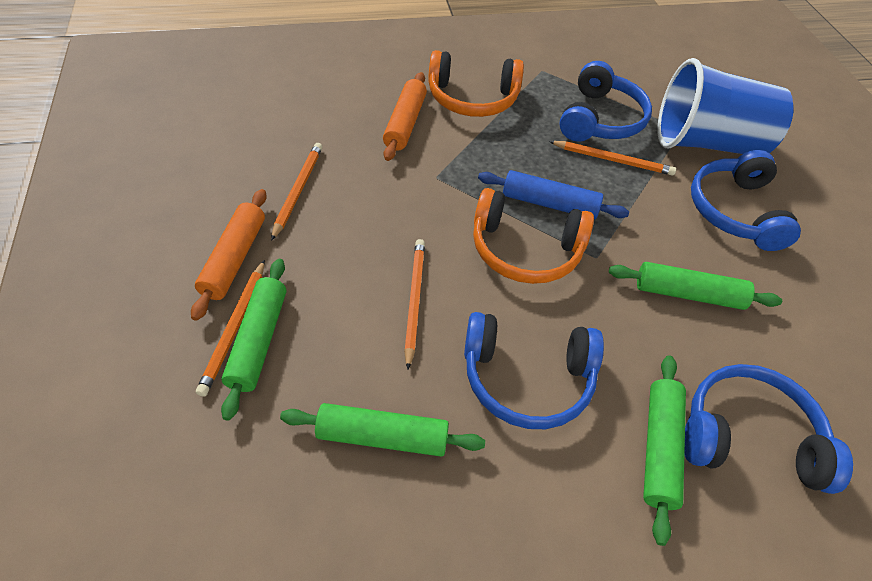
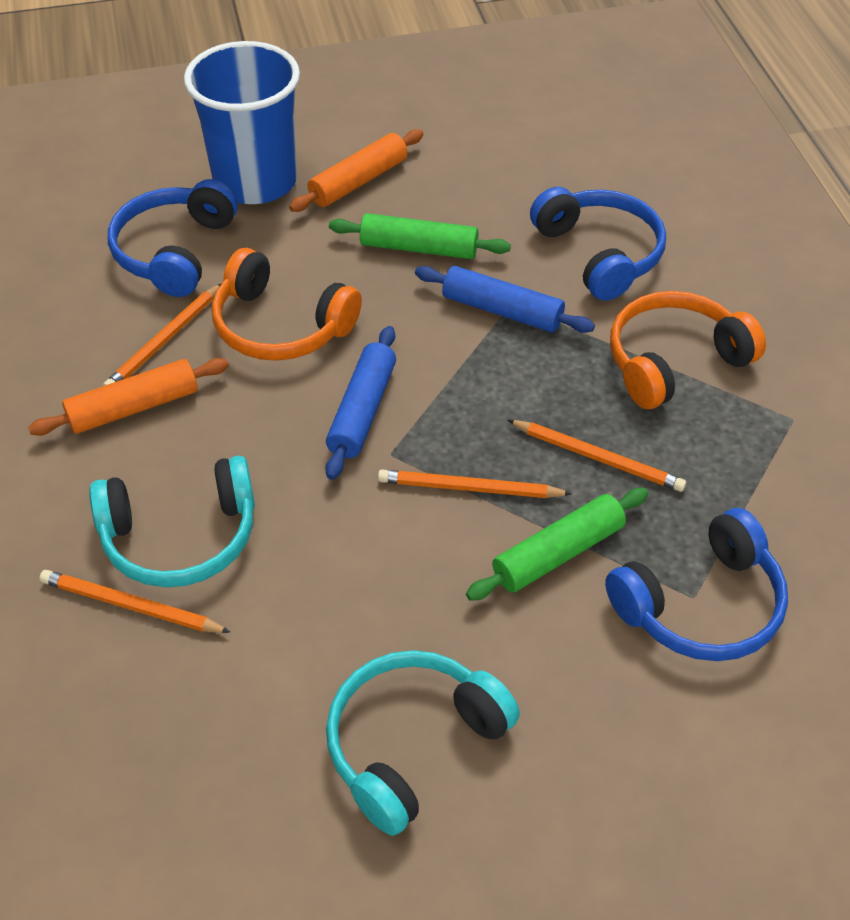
blue headphones: 4 -> 3
blue rolling pin: 1 -> 2
green rolling pin: 4 -> 2
turquoise headphones: 0 -> 2

